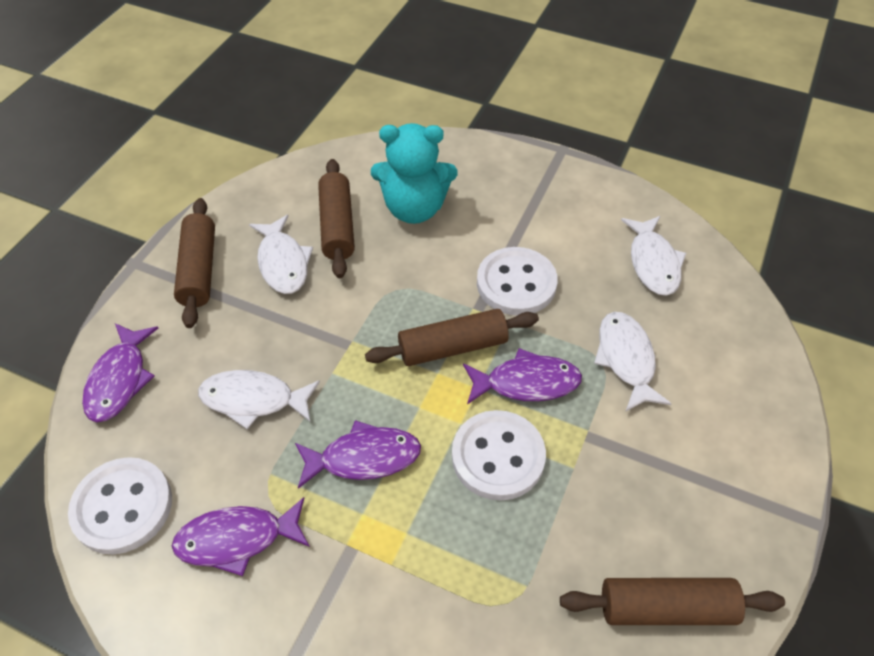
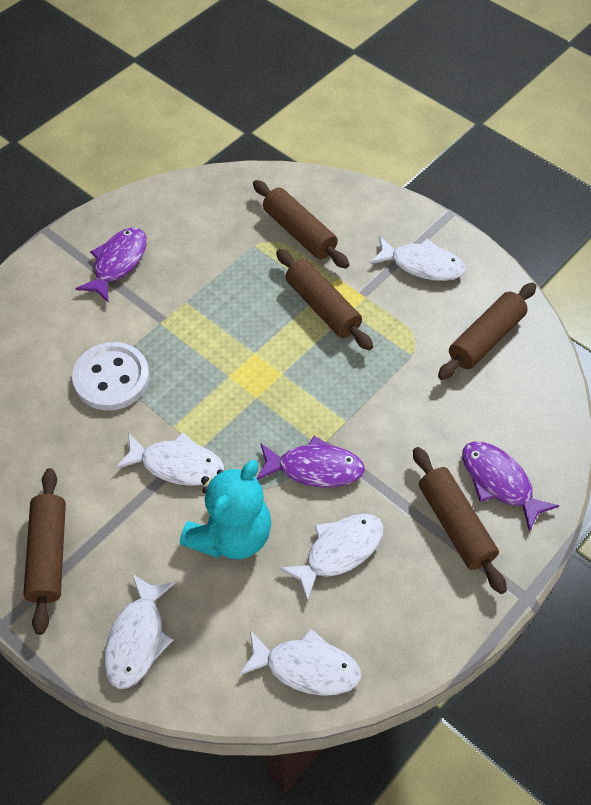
brown rolling pin: 4 -> 5
purple fish: 4 -> 3
white button: 3 -> 1
white fish: 4 -> 5

